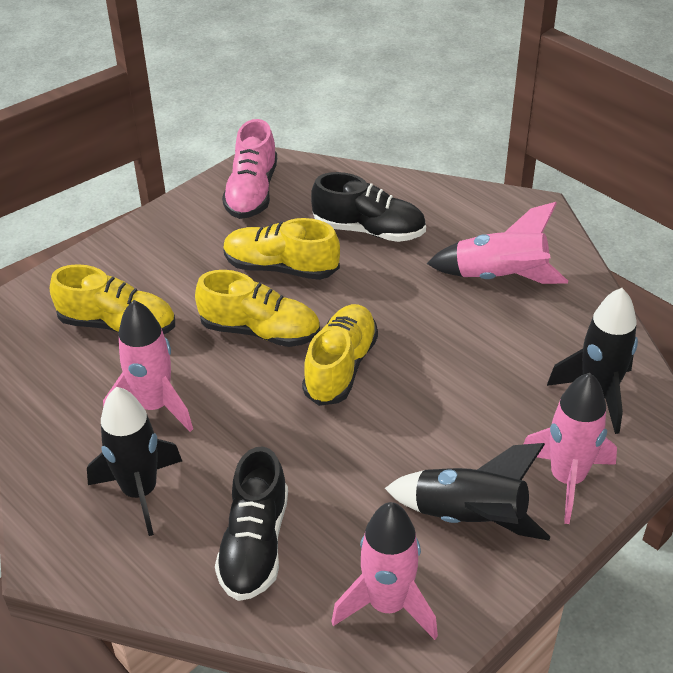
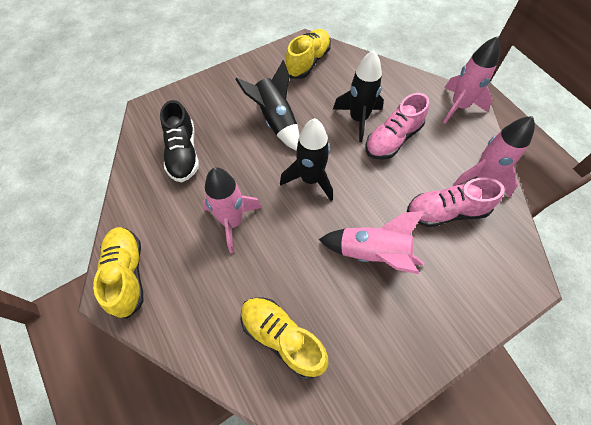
black shoe: 2 -> 1
pink shoe: 1 -> 2
yellow shoe: 4 -> 3

